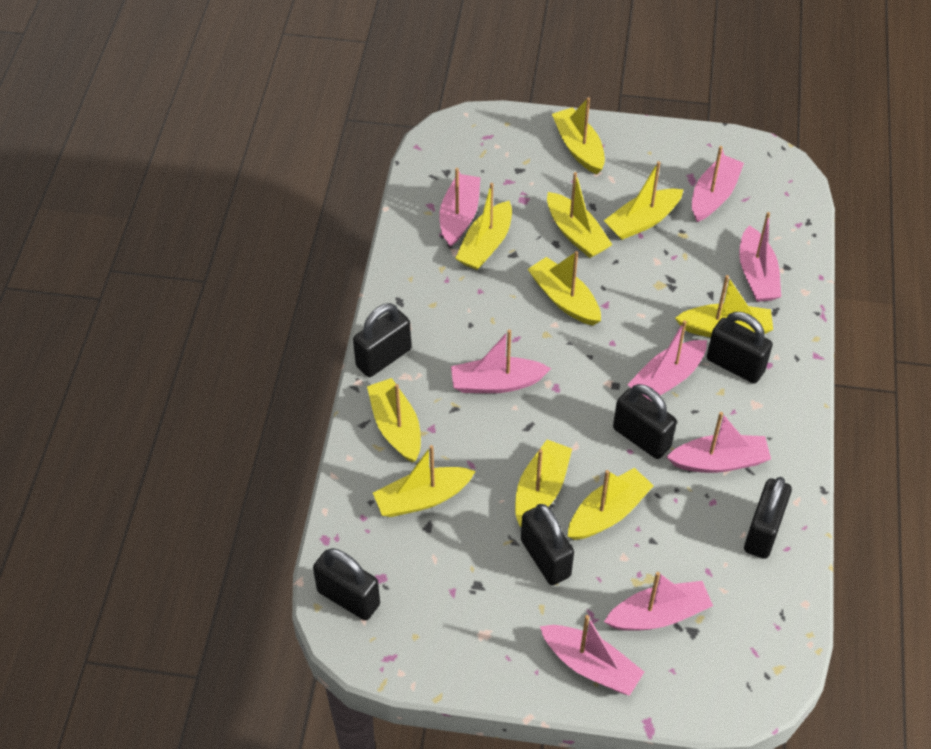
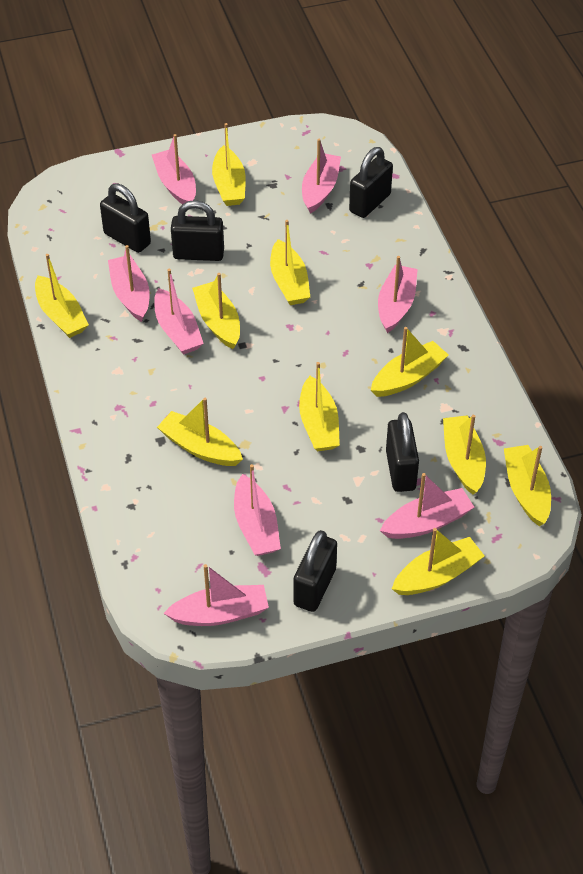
black padlock: 6 -> 5

